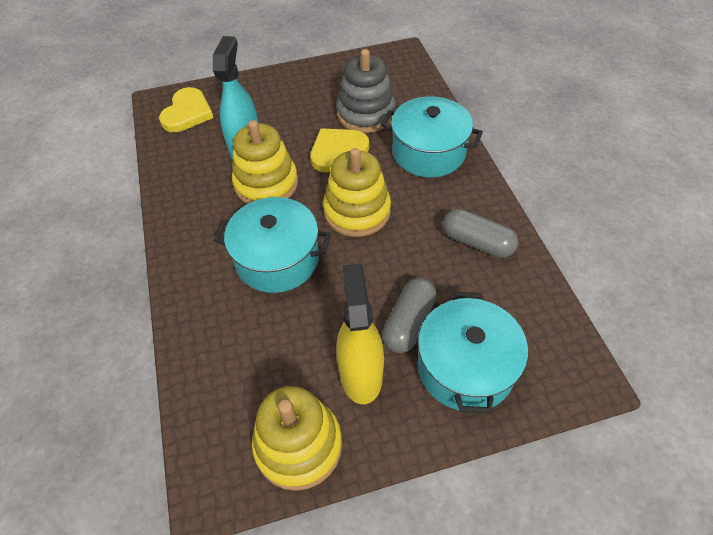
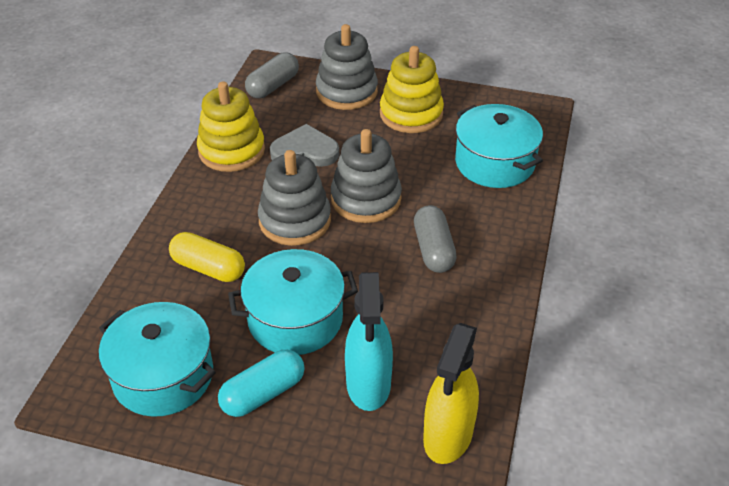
grey heart: 0 -> 1
grey stacking toy: 1 -> 3
turquoise capsule: 0 -> 1
yellow capsule: 0 -> 1
yellow heart: 2 -> 0
yellow stacking toy: 3 -> 2

